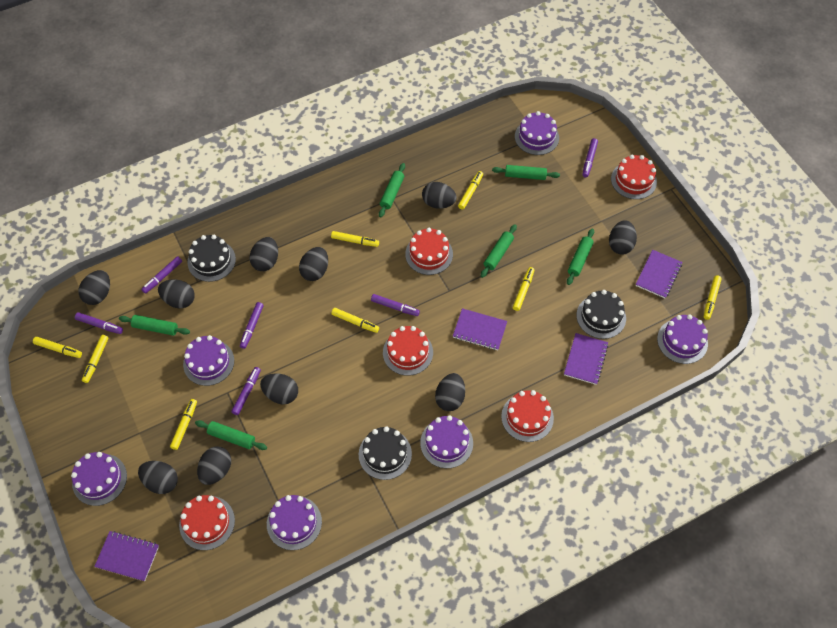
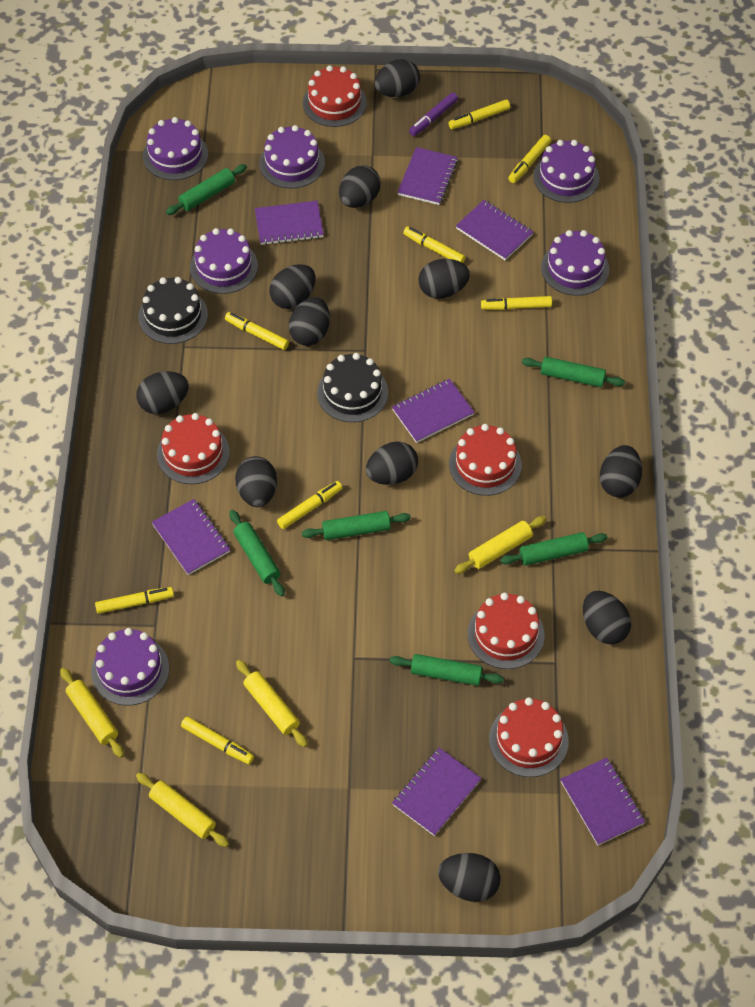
black cake: 3 -> 2
black egg: 10 -> 11
purple marker: 6 -> 1
purple notebook: 4 -> 7
yellow rolling pin: 0 -> 4

